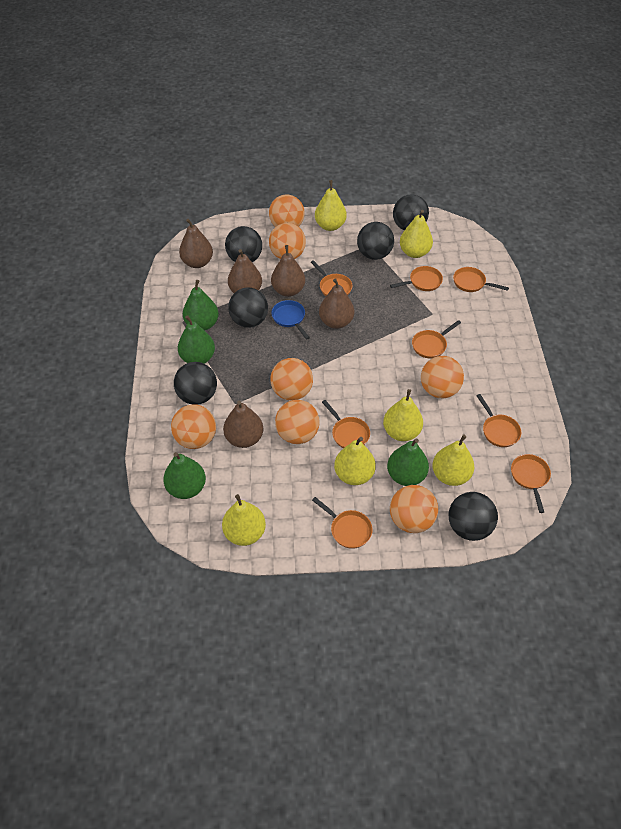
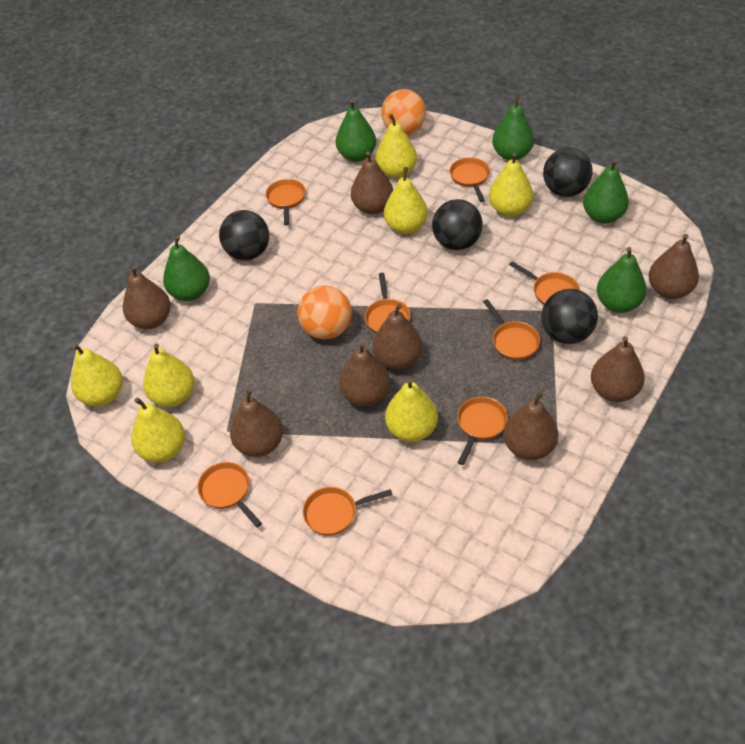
black ball: 6 -> 4
blue pan: 1 -> 0
brown pear: 5 -> 8
green pear: 4 -> 5
orange ball: 7 -> 2
yellow pear: 6 -> 7

